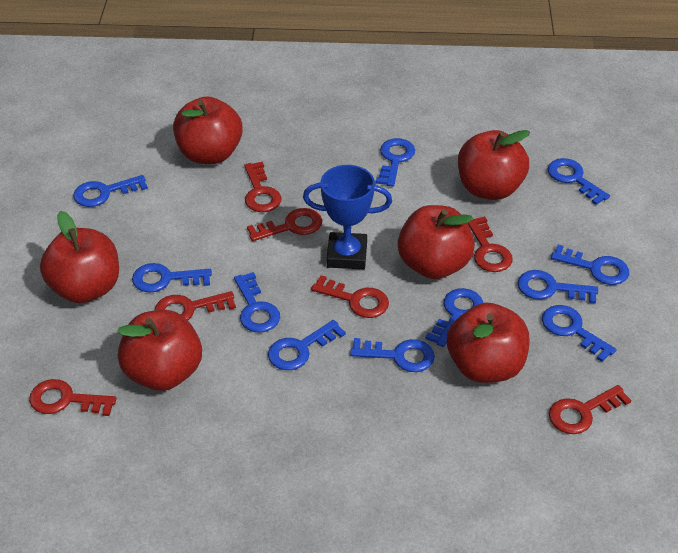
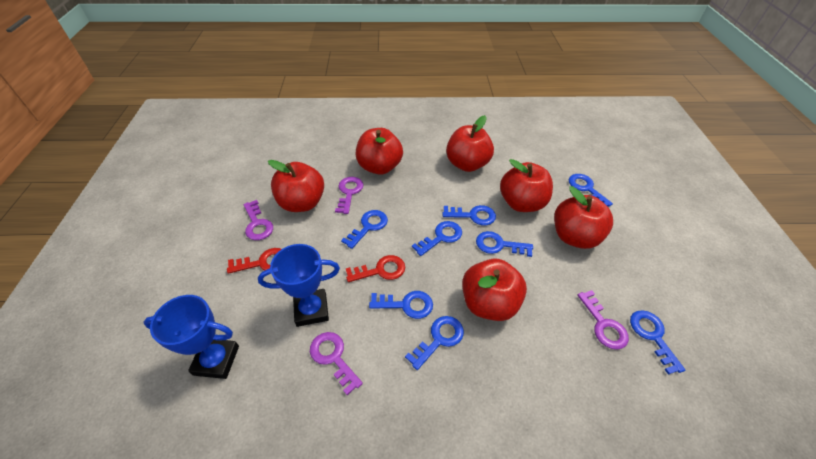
blue key: 11 -> 8
blue trophy: 1 -> 2
purple key: 0 -> 4
red key: 7 -> 2

